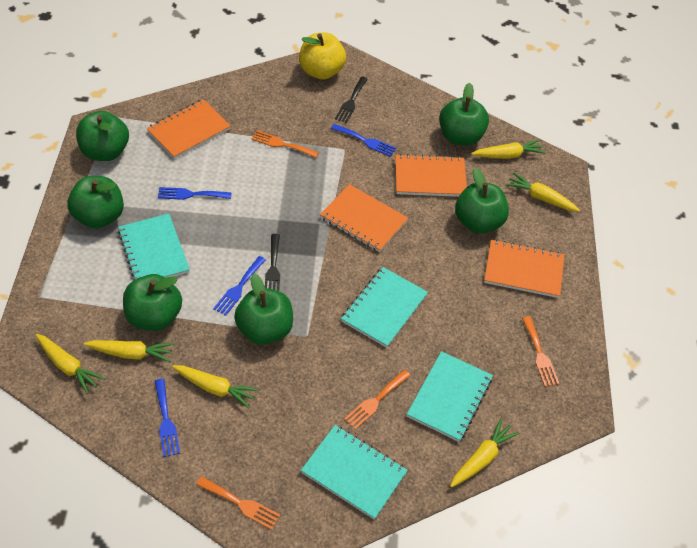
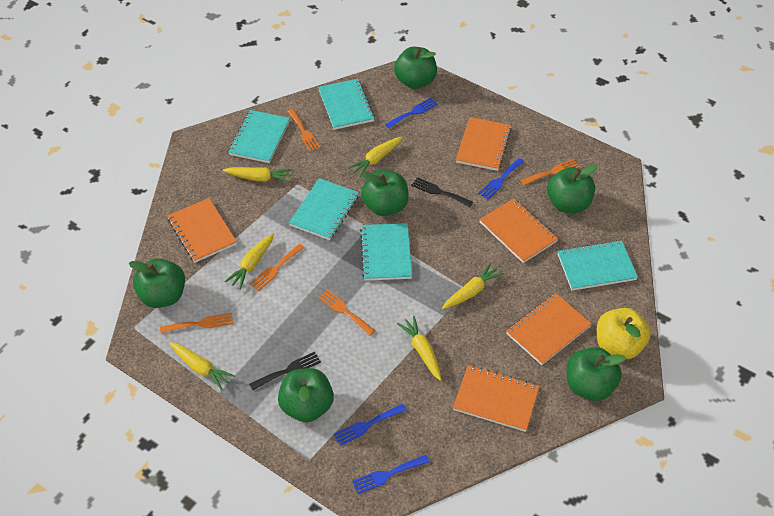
orange fork: 4 -> 5
orange notebook: 4 -> 5
turquoise notebook: 4 -> 5

